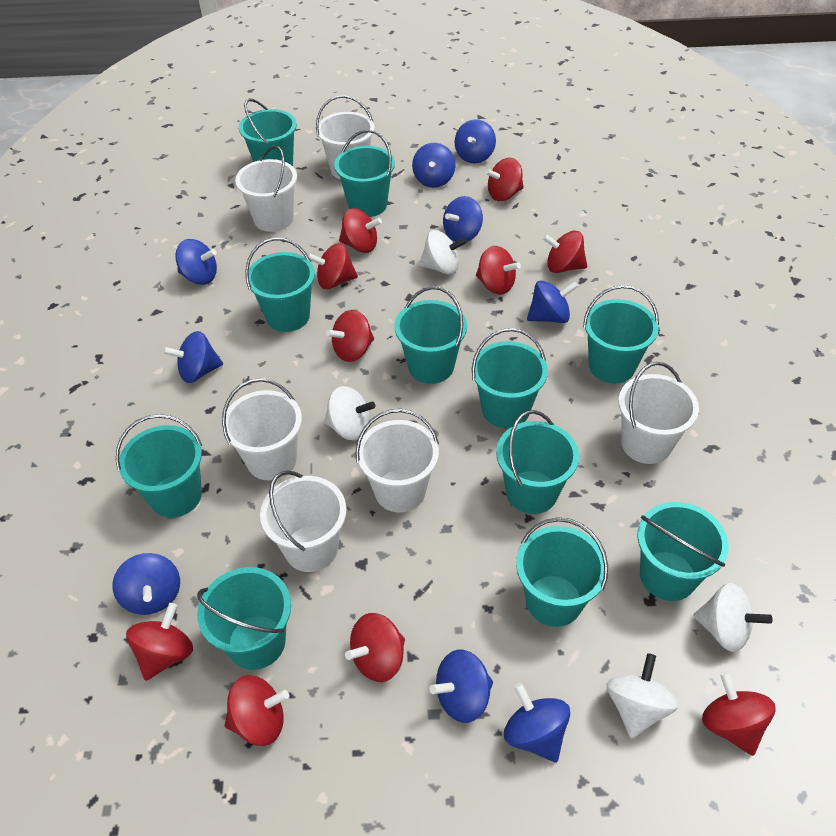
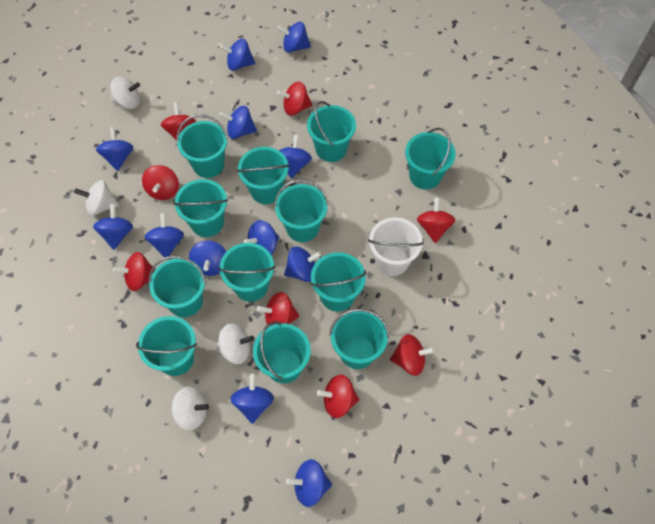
blue spinning top: 9 -> 12
red spinning top: 10 -> 8
turquoise bucket: 11 -> 12
white bucket: 6 -> 1

